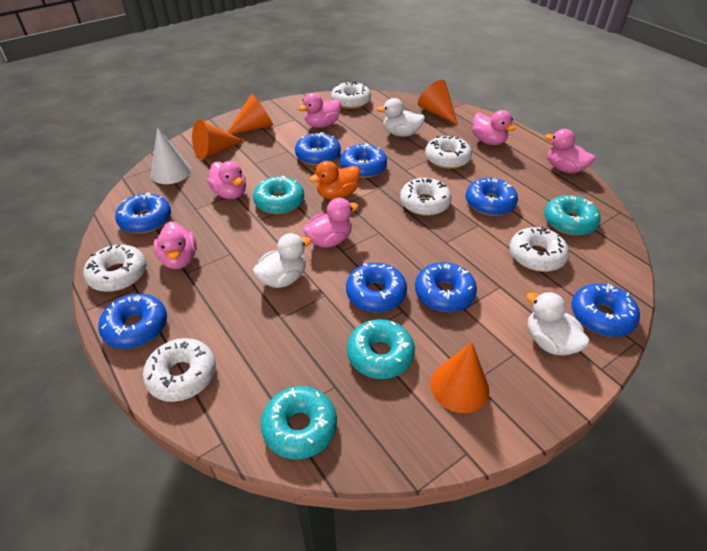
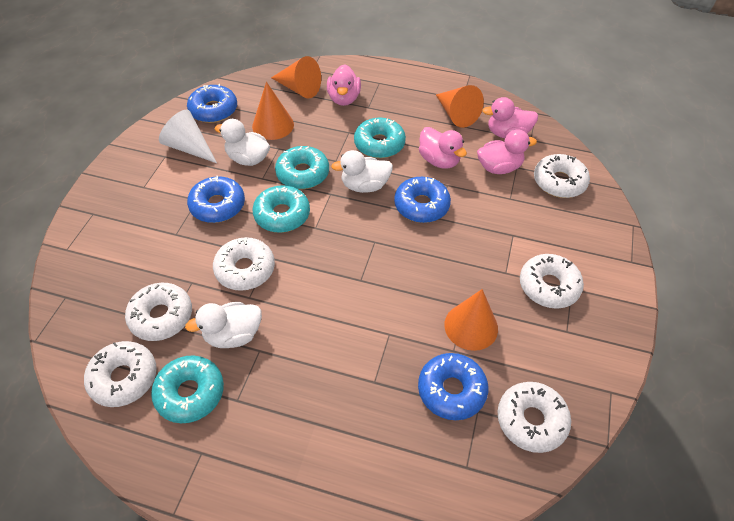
blue donut: 8 -> 4
orange duck: 1 -> 0
pink duck: 6 -> 4

